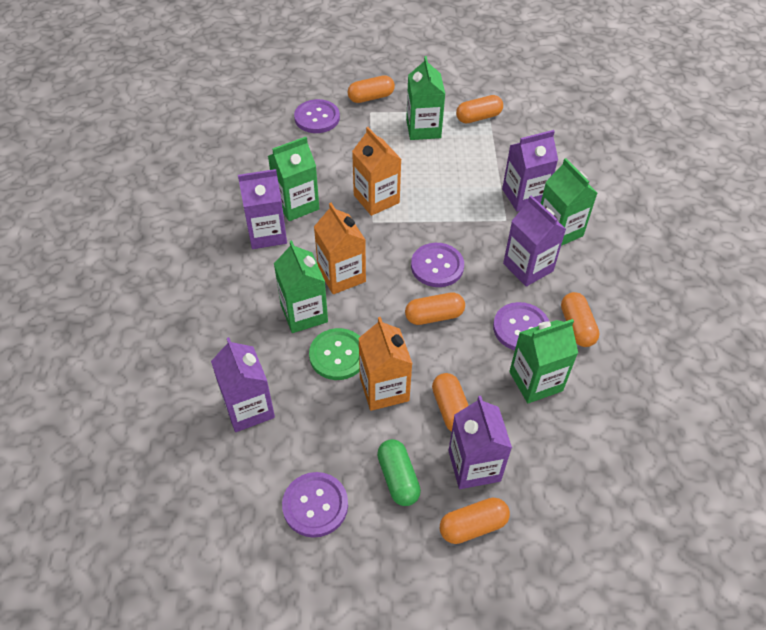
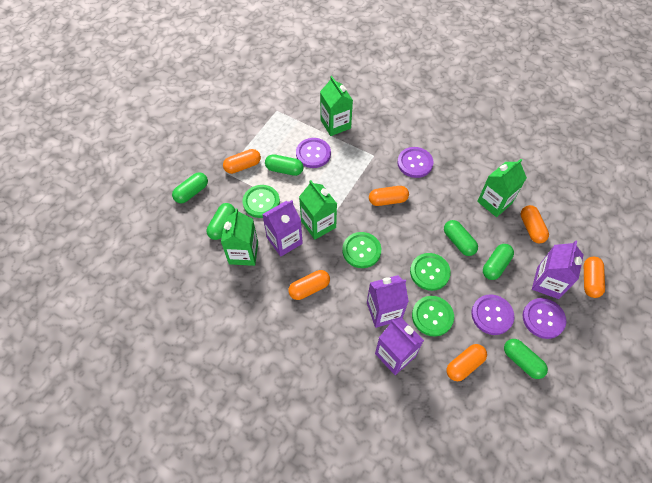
green button: 1 -> 4
green capsule: 1 -> 6
green carton: 5 -> 4
orange carton: 3 -> 0
purple carton: 5 -> 4

